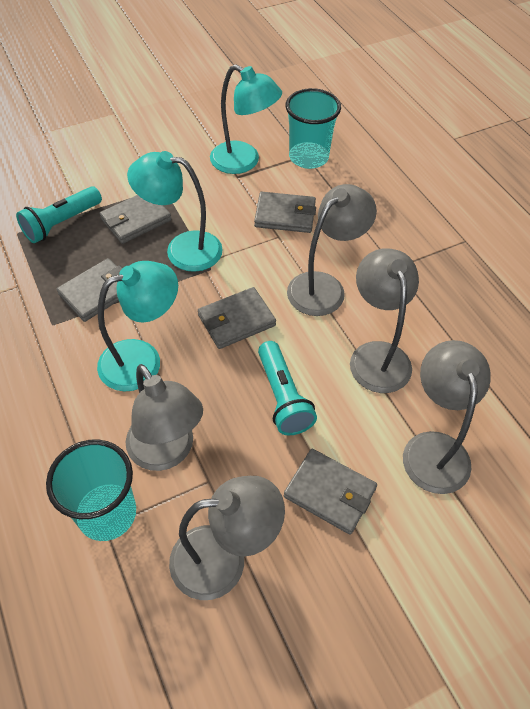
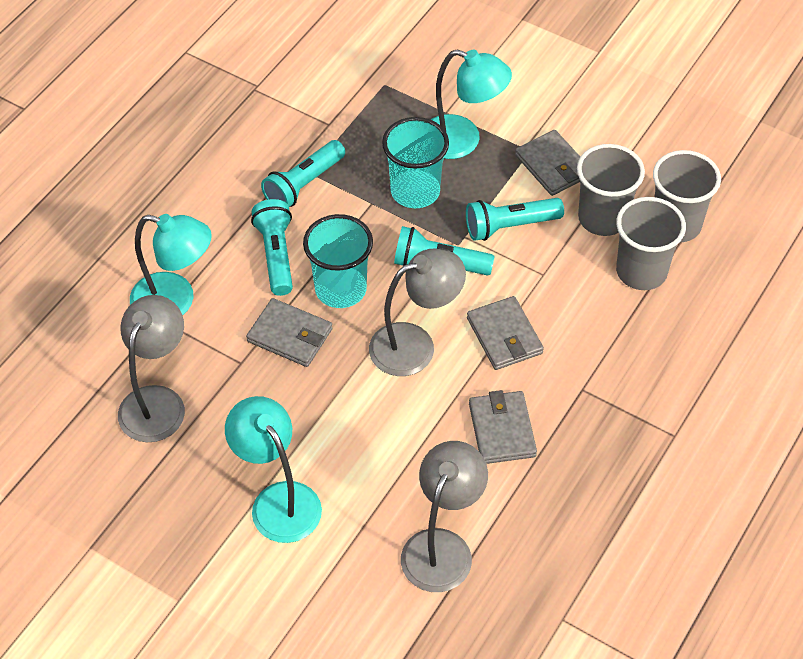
grey cup: 0 -> 3
grey lamp: 5 -> 3
grey wallet: 5 -> 4
turquoise flashlight: 2 -> 4

